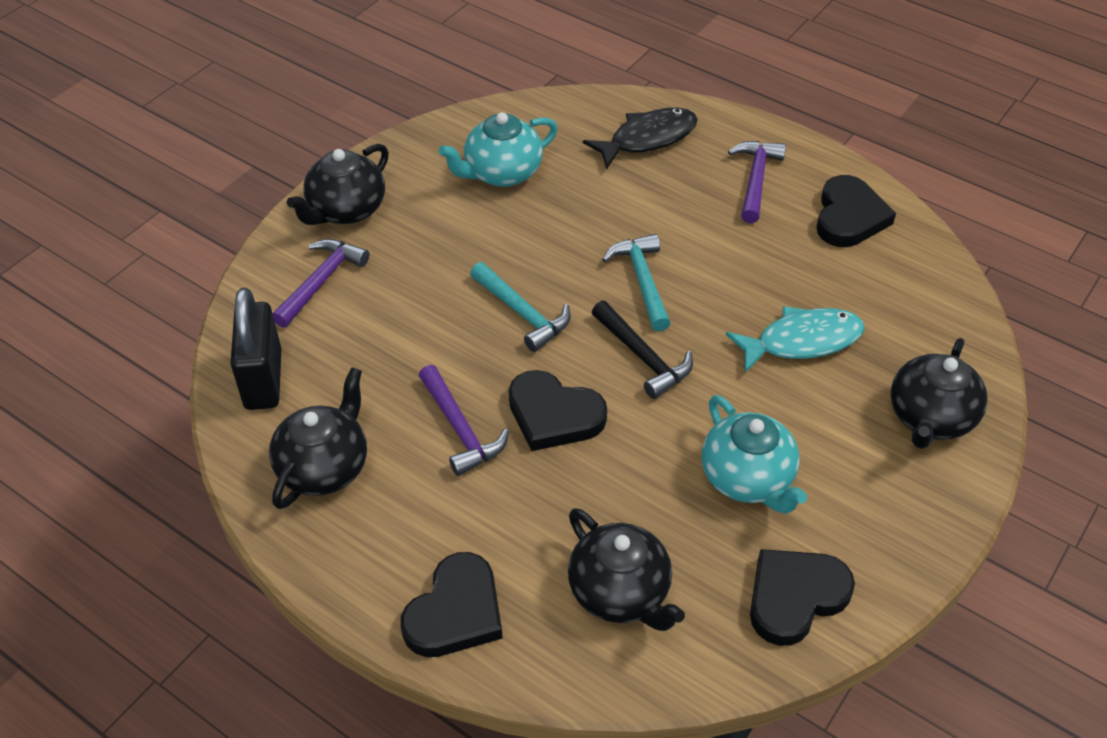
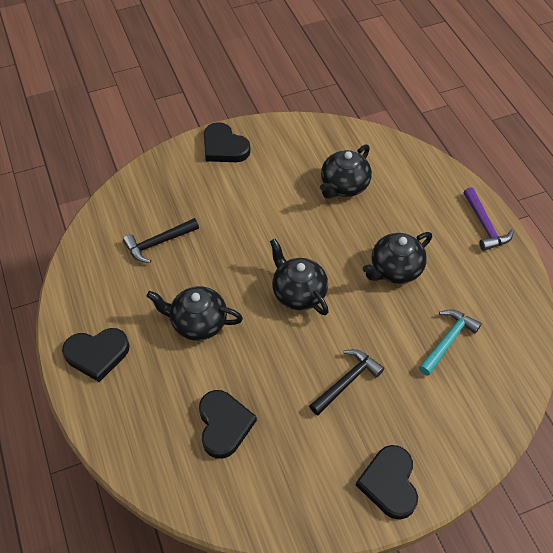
black fish: 1 -> 0
black hammer: 1 -> 2
black padlock: 1 -> 0
purple hammer: 3 -> 1
turquoise fish: 1 -> 0
turquoise hammer: 2 -> 1
turquoise teapot: 2 -> 0

